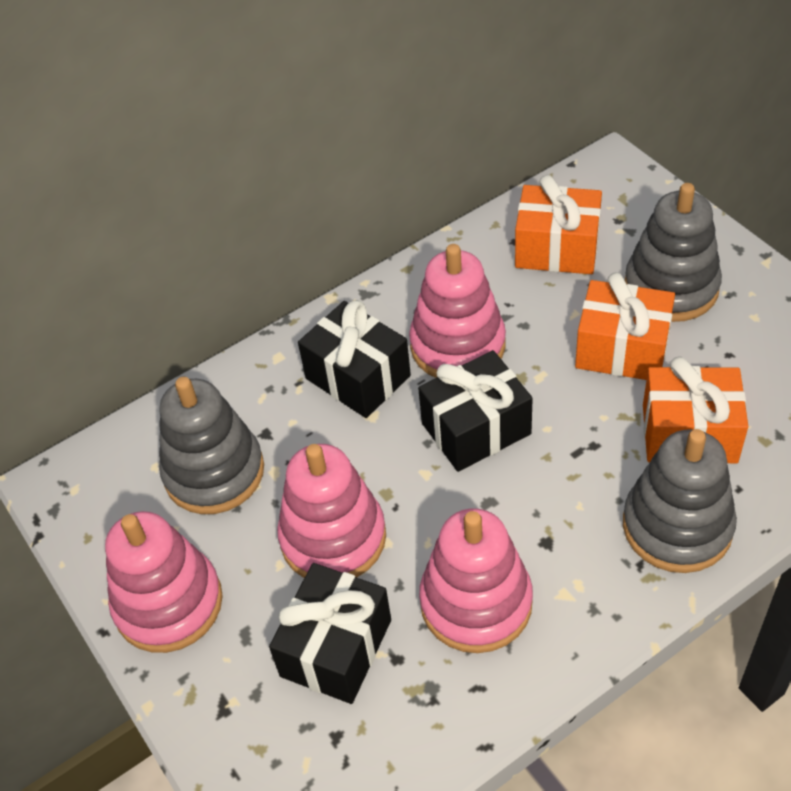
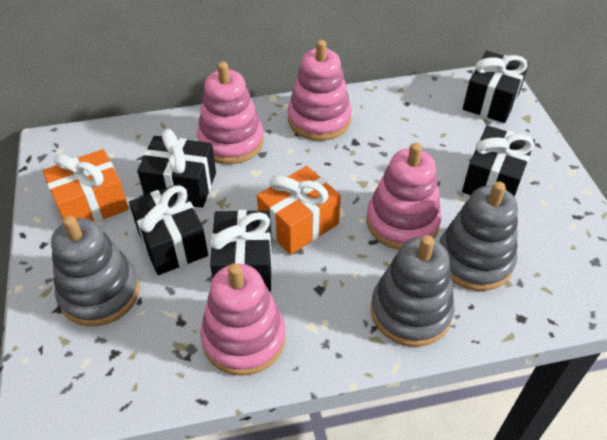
black gift: 3 -> 5
orange gift: 3 -> 2

